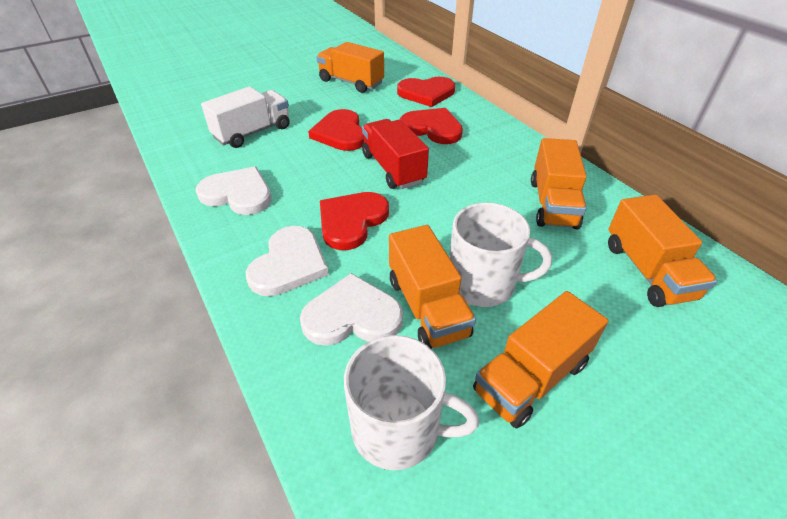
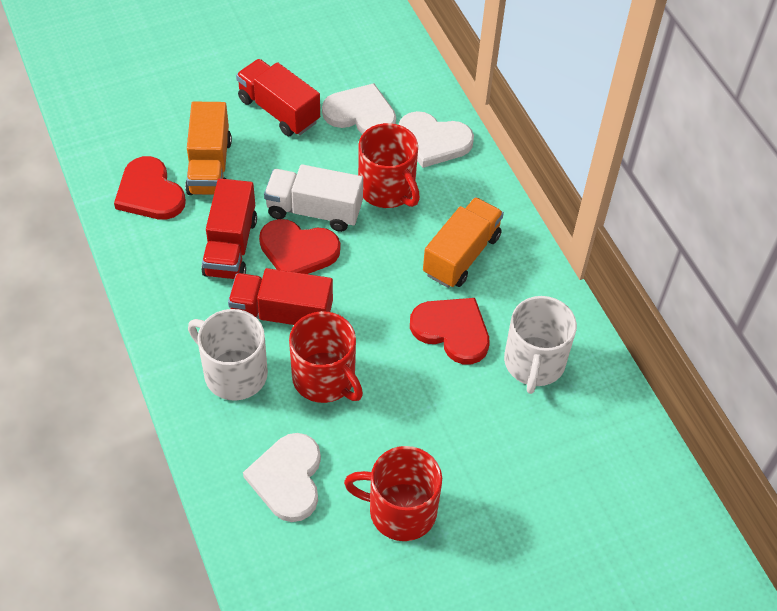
orange truck: 5 -> 2
red heart: 4 -> 3
red mug: 0 -> 3
red truck: 1 -> 3

